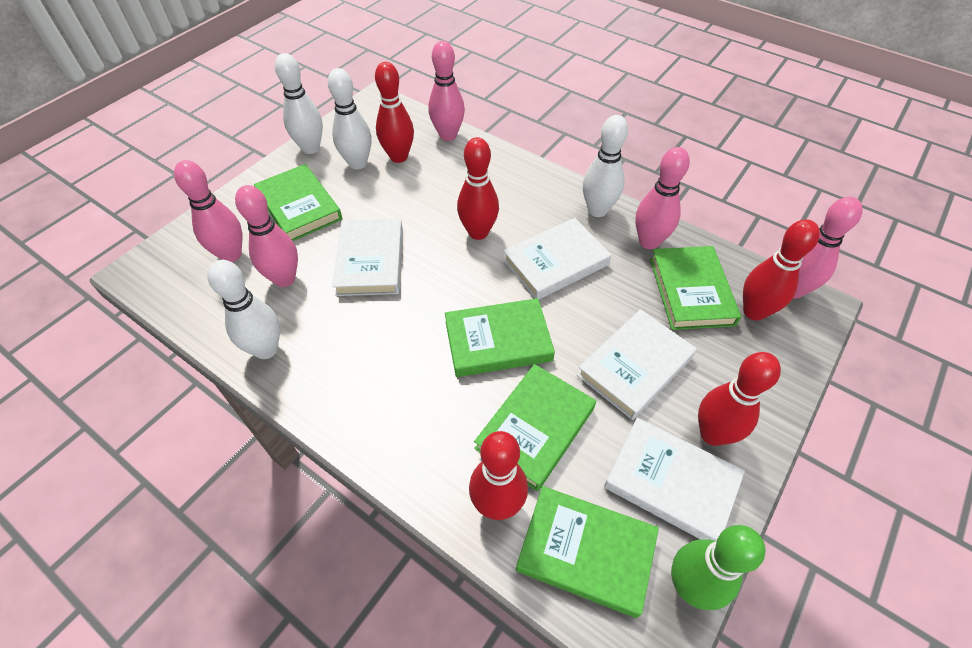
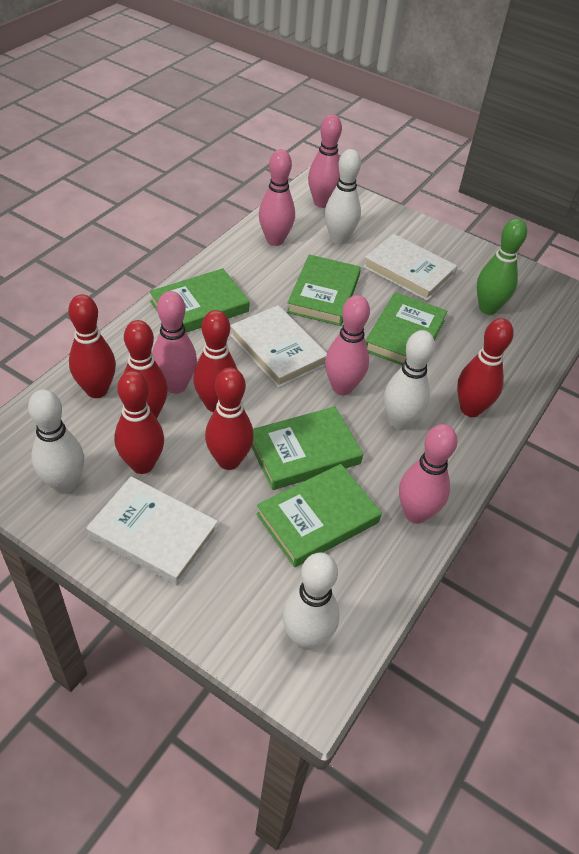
red bowling pin: 5 -> 6
white book: 4 -> 3

